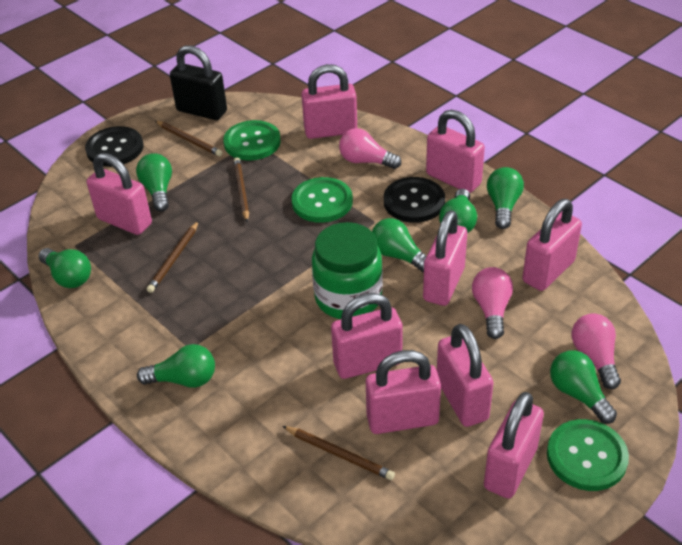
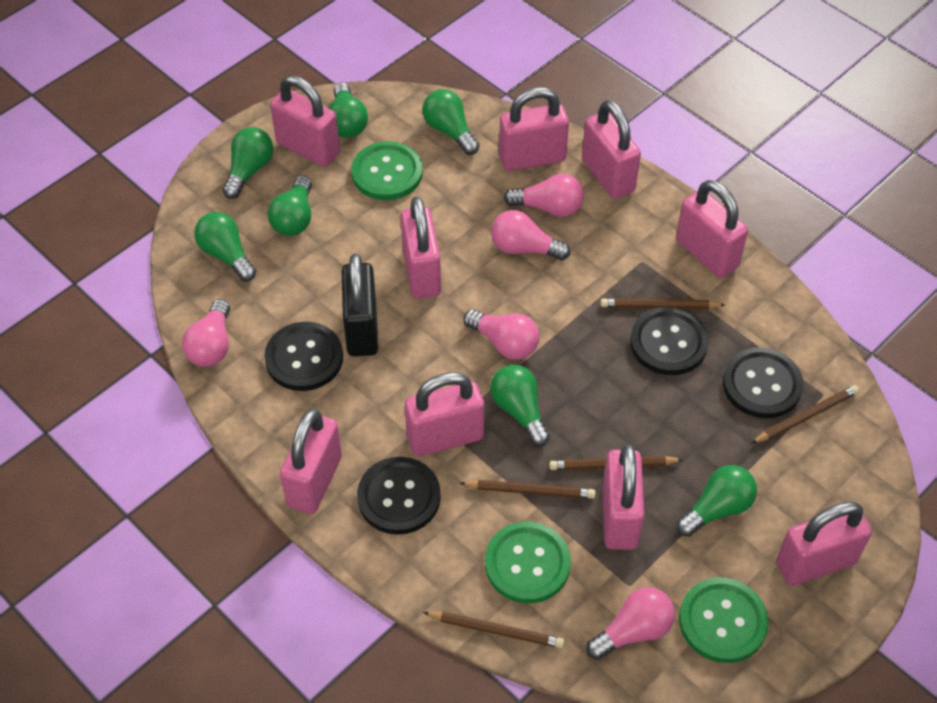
black button: 2 -> 4
brown pencil: 4 -> 5
green jar: 1 -> 0
pink light bulb: 3 -> 5

